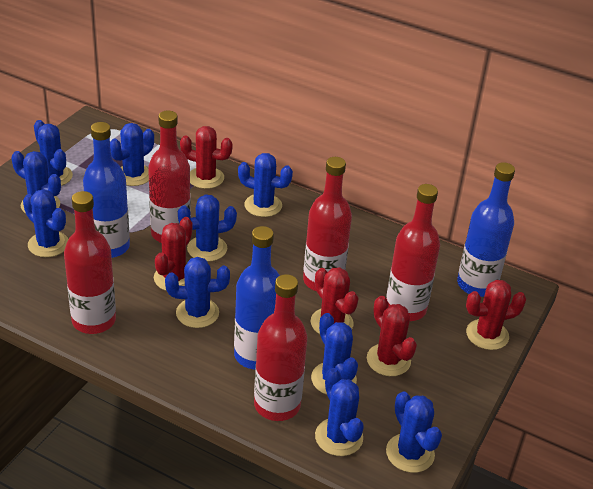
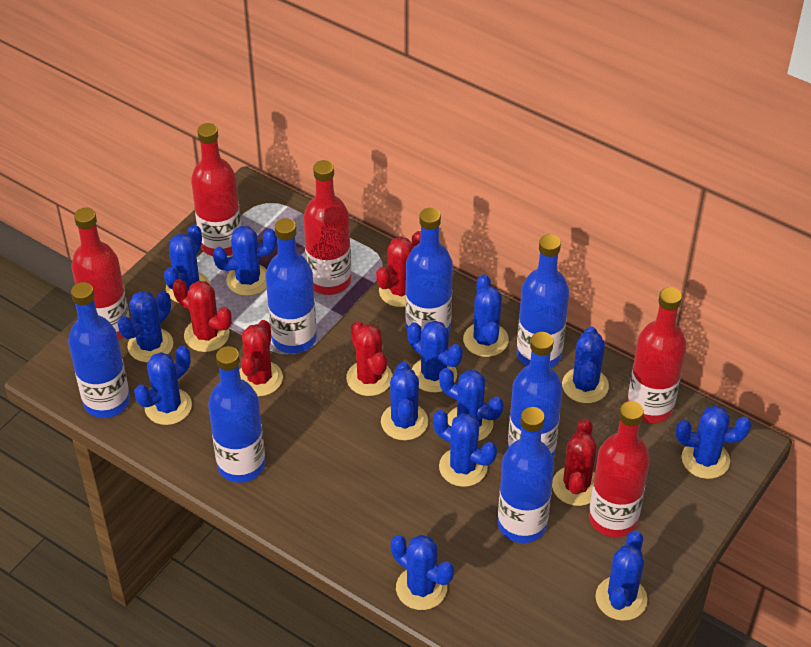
blue bottle: 3 -> 7
blue cactus: 10 -> 13

